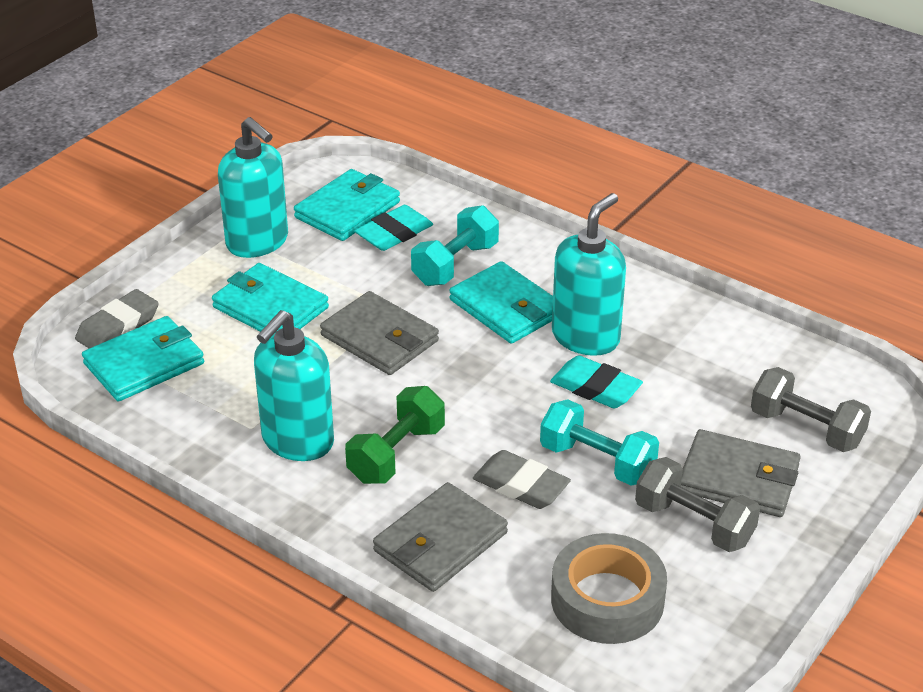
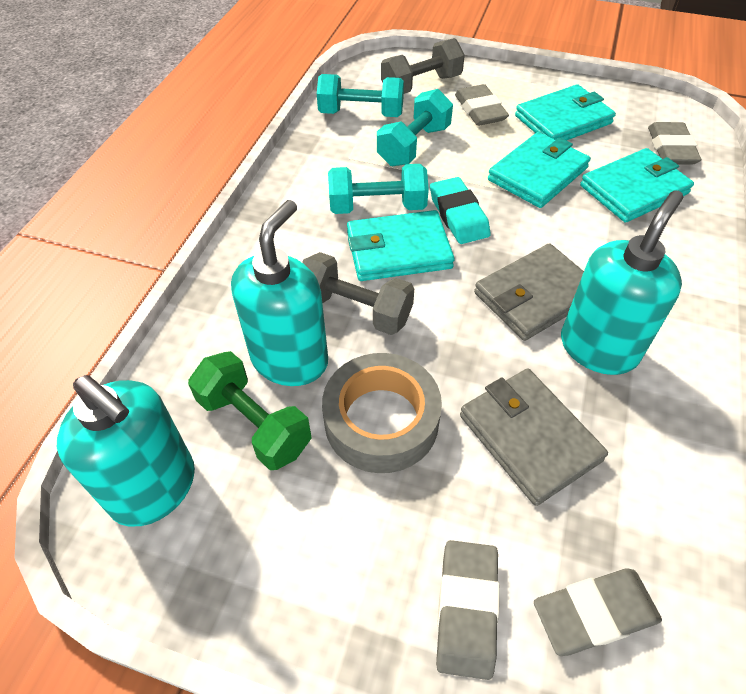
grey eraser: 2 -> 4
grey wallet: 3 -> 2
turquoise dumbbell: 2 -> 3
turquoise eraser: 2 -> 1

